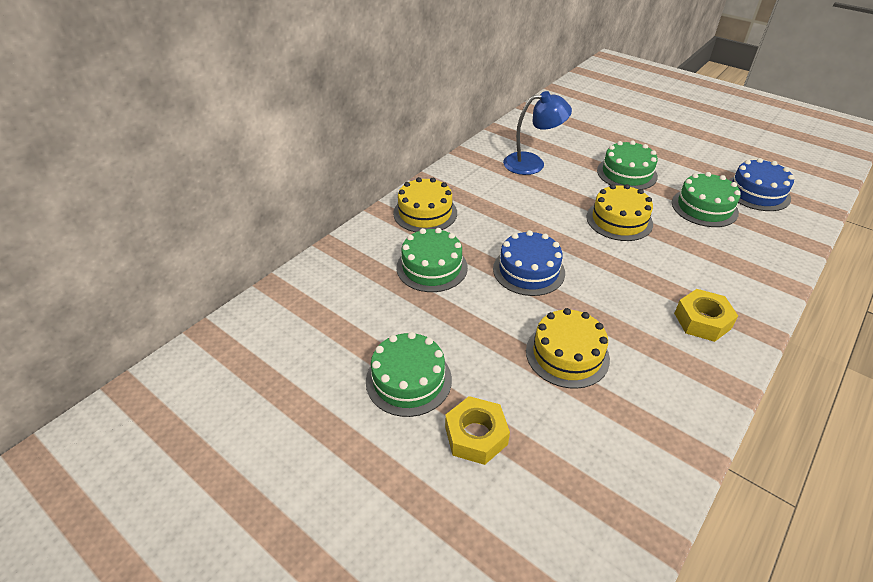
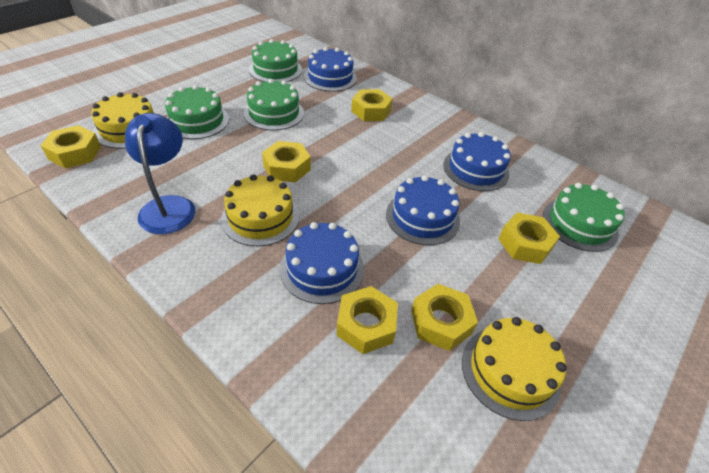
blue cake: 2 -> 4
yellow nut: 2 -> 6

